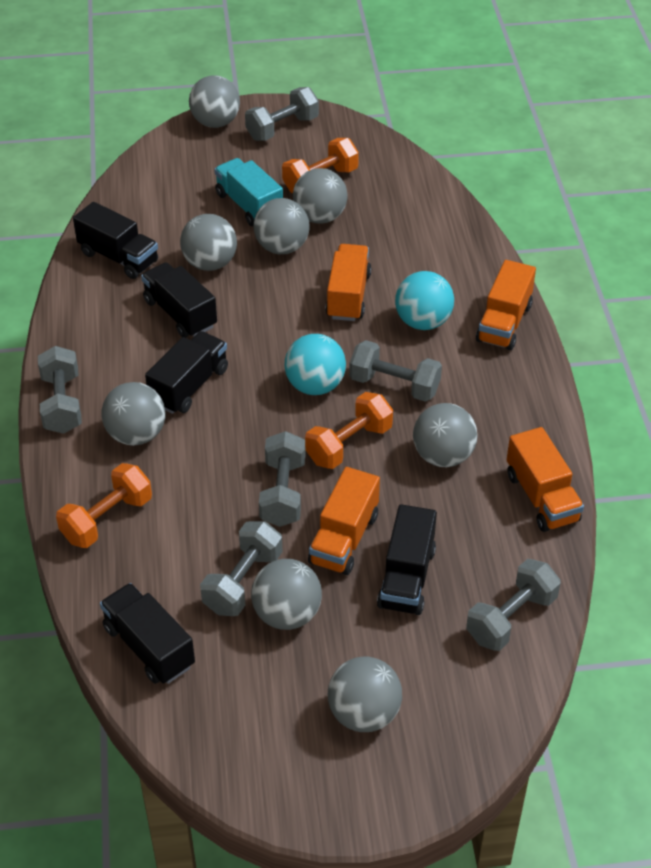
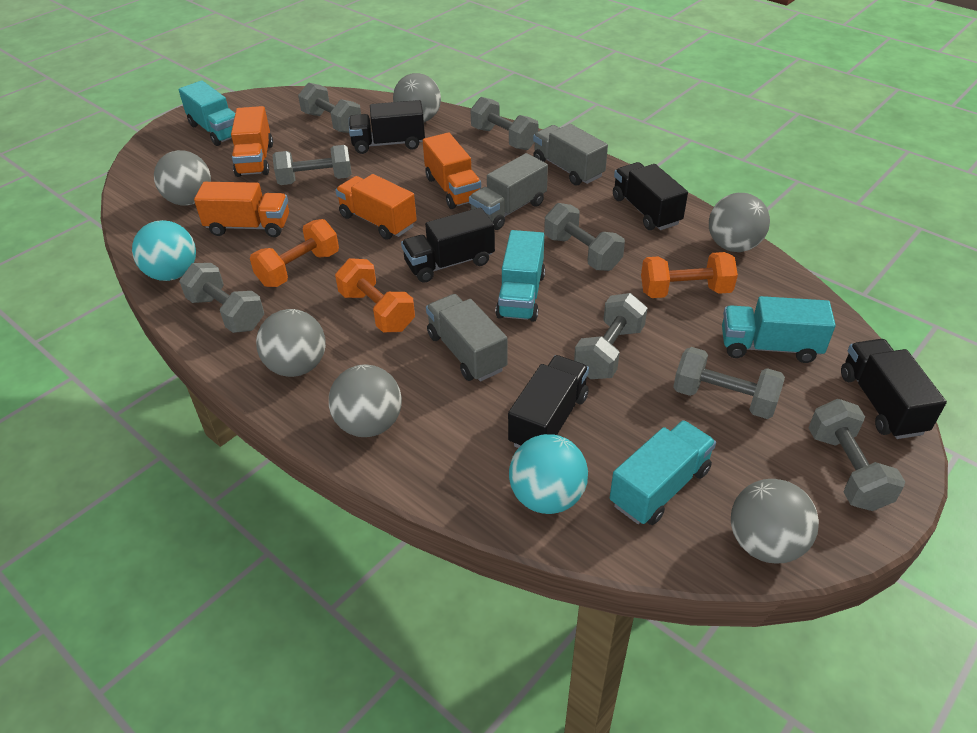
grey ball: 8 -> 6
grey dumbbell: 6 -> 8
grey truck: 0 -> 3
turquoise truck: 1 -> 4

